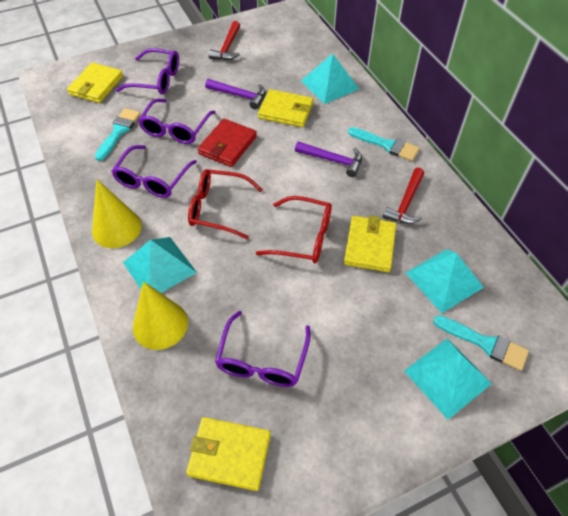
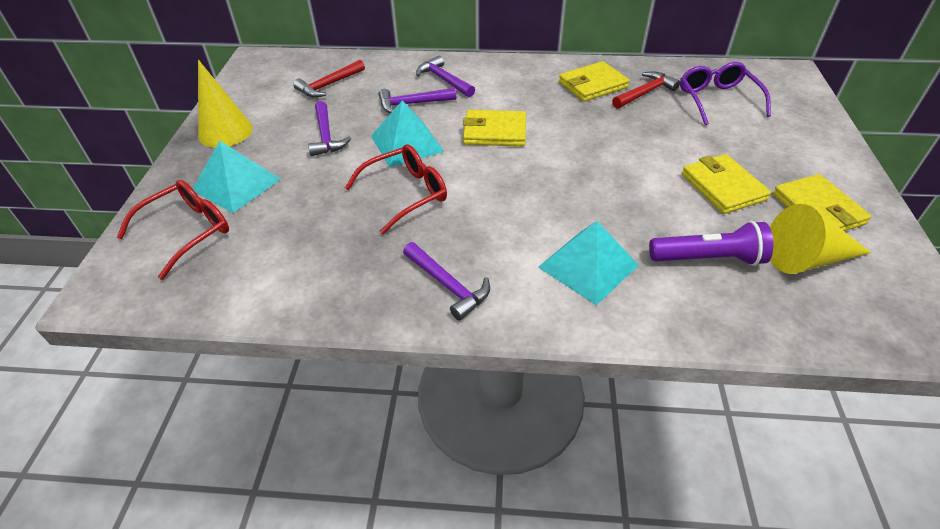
purple flashlight: 0 -> 1
purple glasses: 4 -> 1
purple hammer: 2 -> 4
red wallet: 1 -> 0
turquoise brush: 3 -> 0
turquoise pyramid: 4 -> 3

